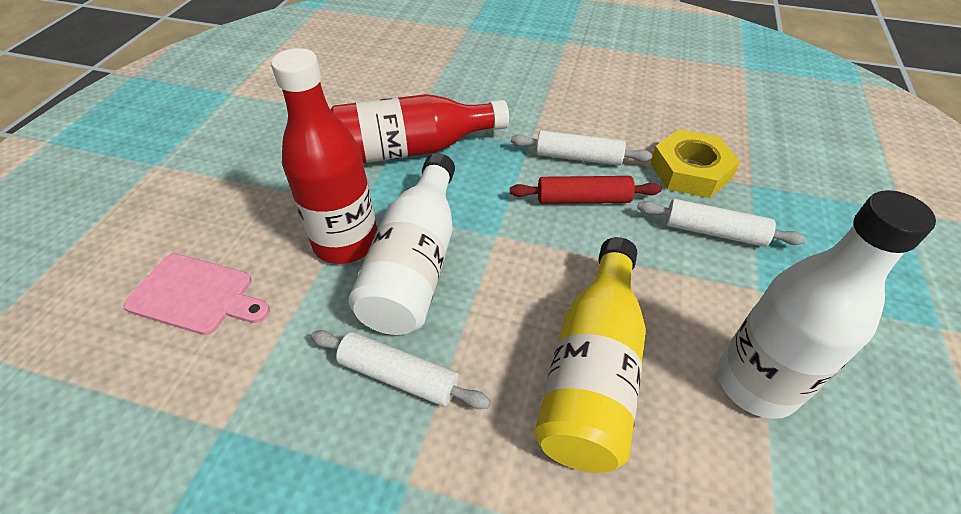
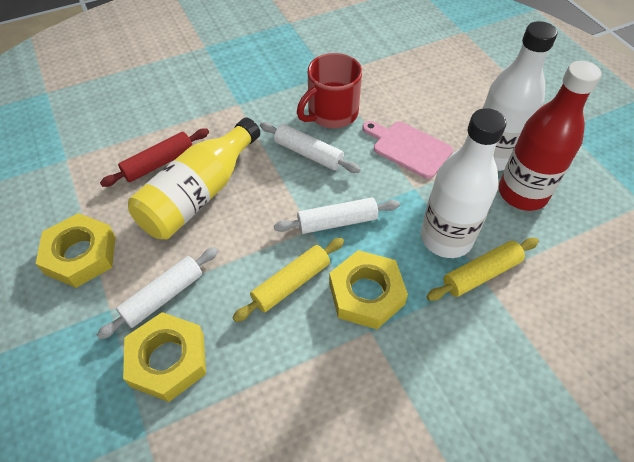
red bottle: 2 -> 1
red mug: 0 -> 1
yellow nut: 1 -> 3
yellow rolling pin: 0 -> 2

